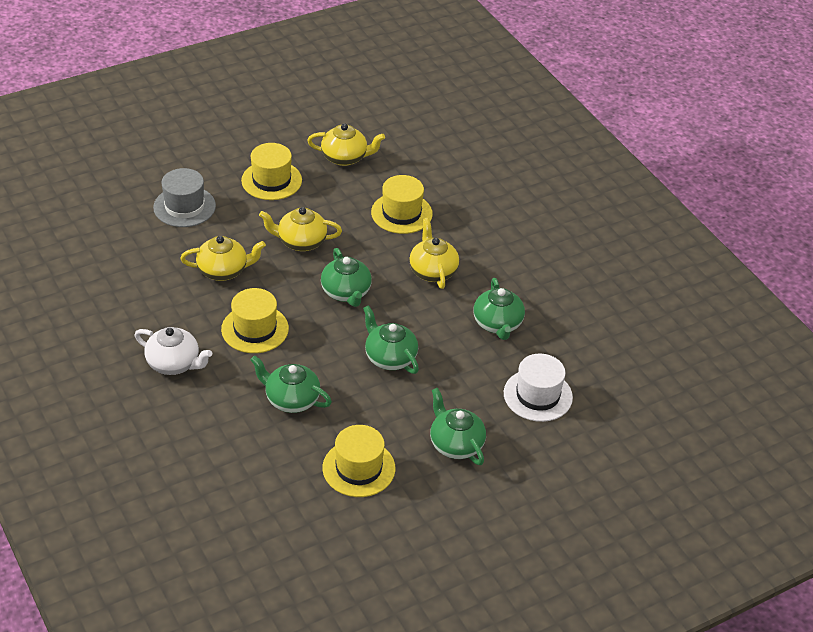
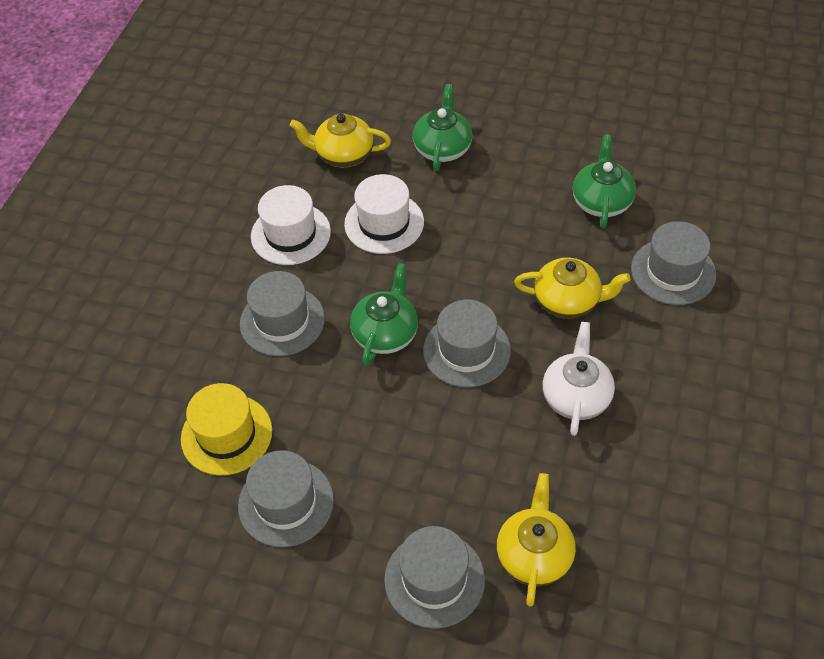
green teapot: 5 -> 3
grey hat: 1 -> 5
white hat: 1 -> 2
yellow hat: 4 -> 1
yellow teapot: 4 -> 3

